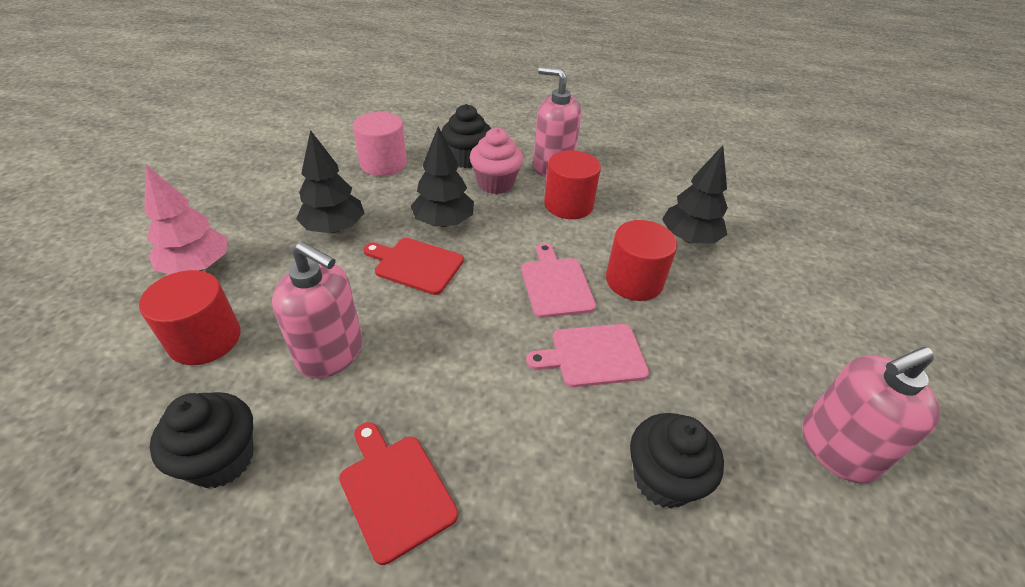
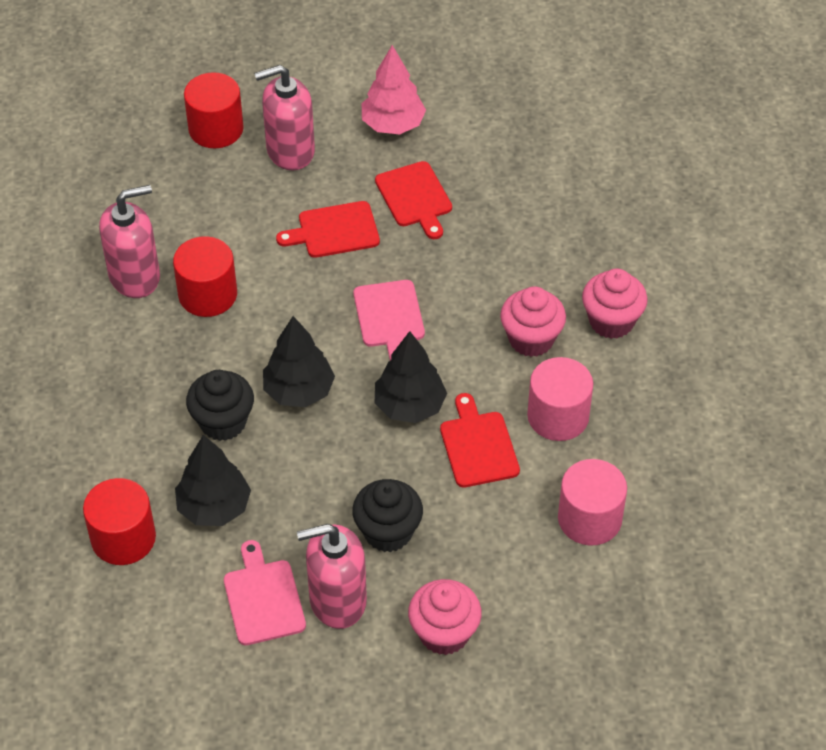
black cupcake: 3 -> 2
pink cupcake: 1 -> 3
pink cylinder: 1 -> 2
red cutting board: 2 -> 3

